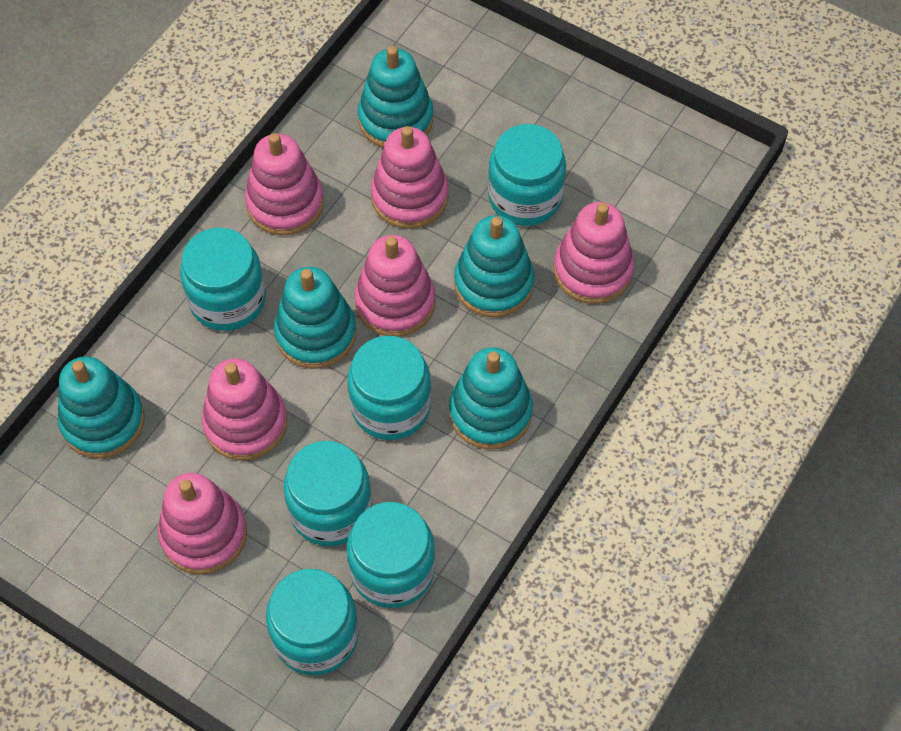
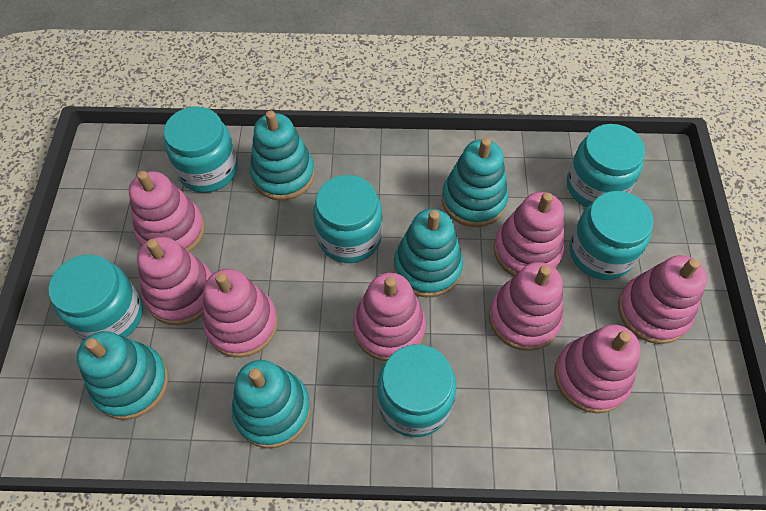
pink stacking toy: 6 -> 8

